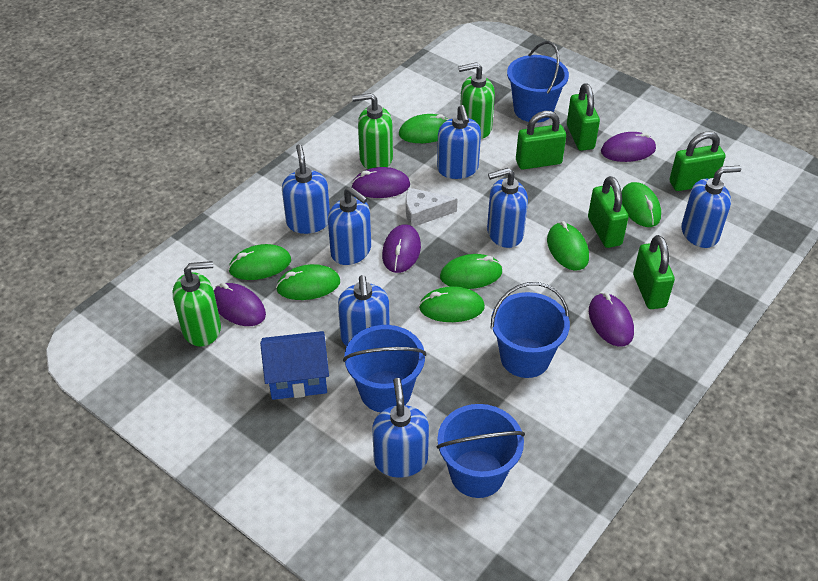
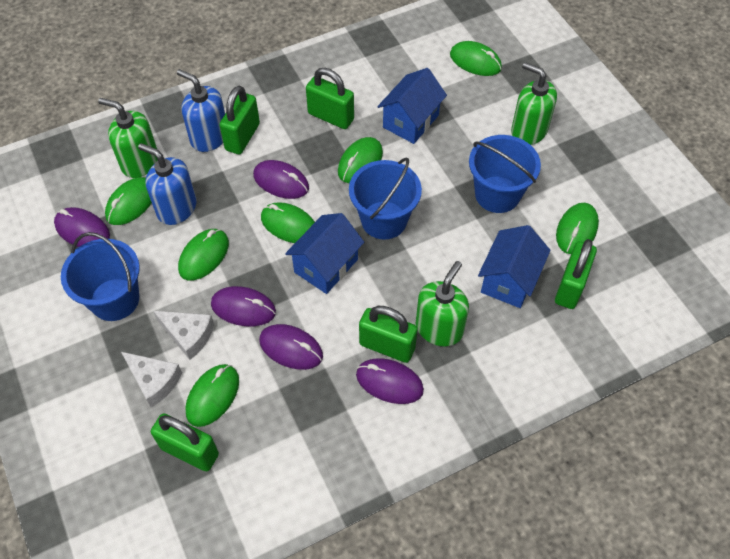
blue bucket: 4 -> 3
blue house: 1 -> 3
blue soap dispenser: 7 -> 2
white cheese: 1 -> 2

